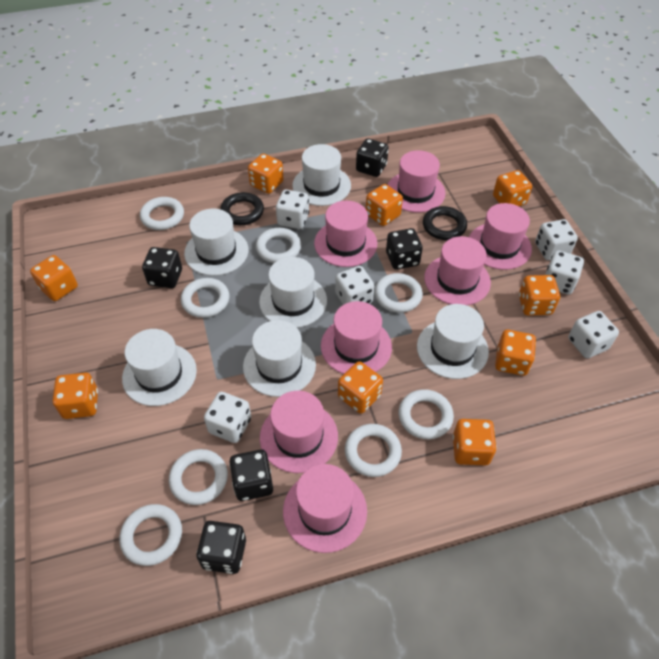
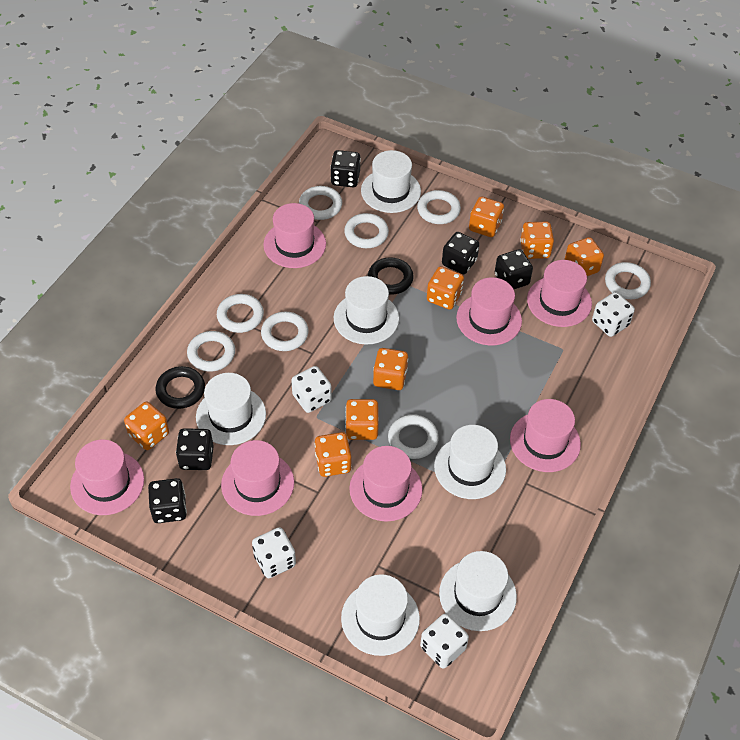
orange dice: 9 -> 8
white dice: 6 -> 4

